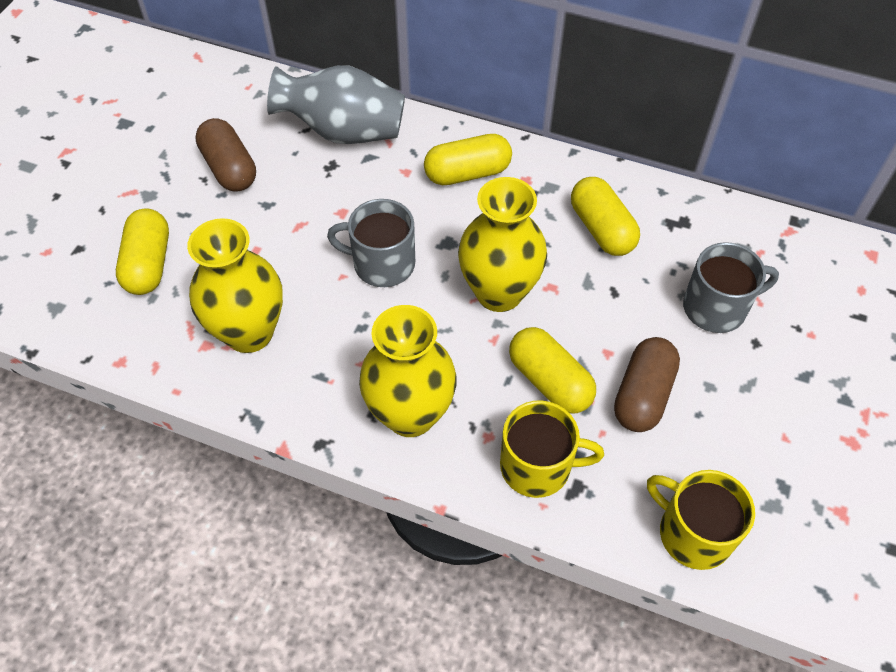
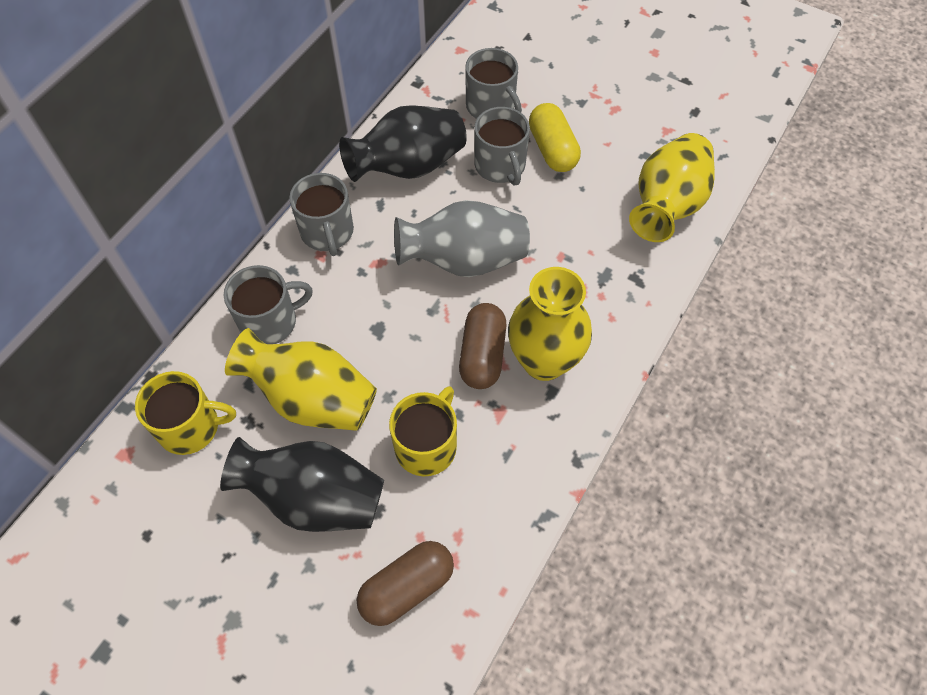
black vase: 0 -> 2
grey mug: 2 -> 4
yellow capsule: 4 -> 1

